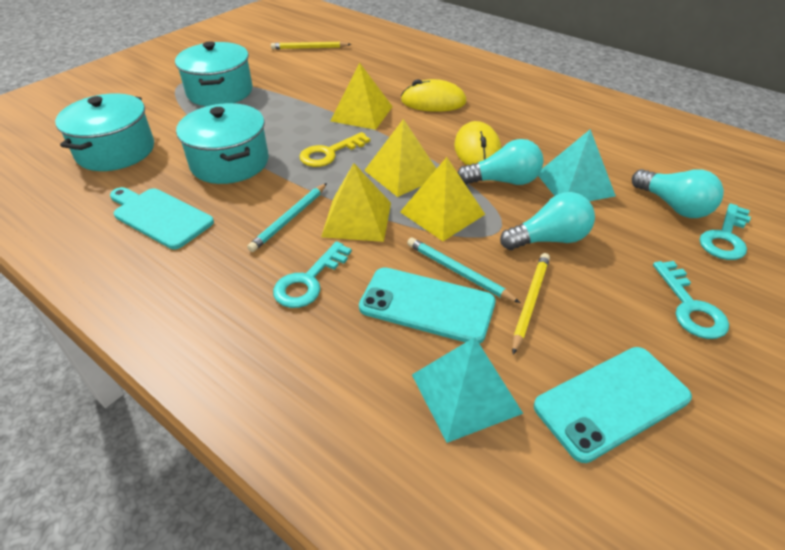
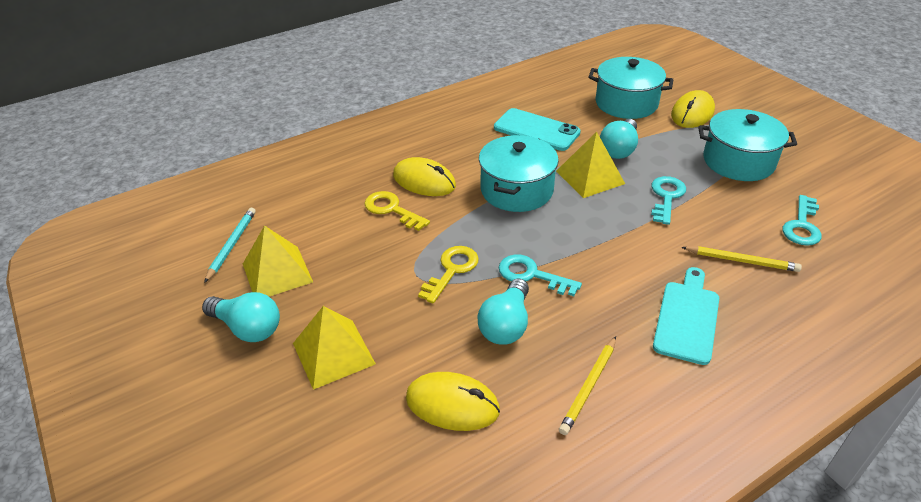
turquoise pencil: 2 -> 1
turquoise phone: 2 -> 1
turquoise pyramid: 2 -> 0
yellow key: 1 -> 2
yellow mouse: 2 -> 3
yellow pyramid: 4 -> 3

